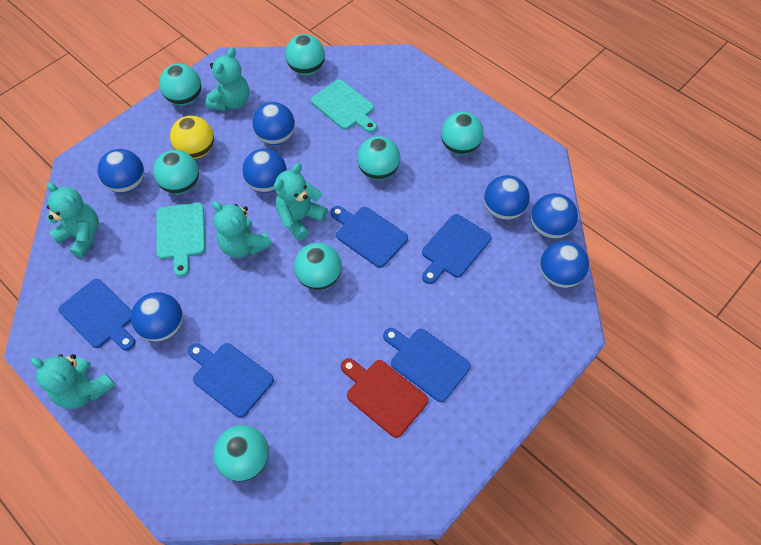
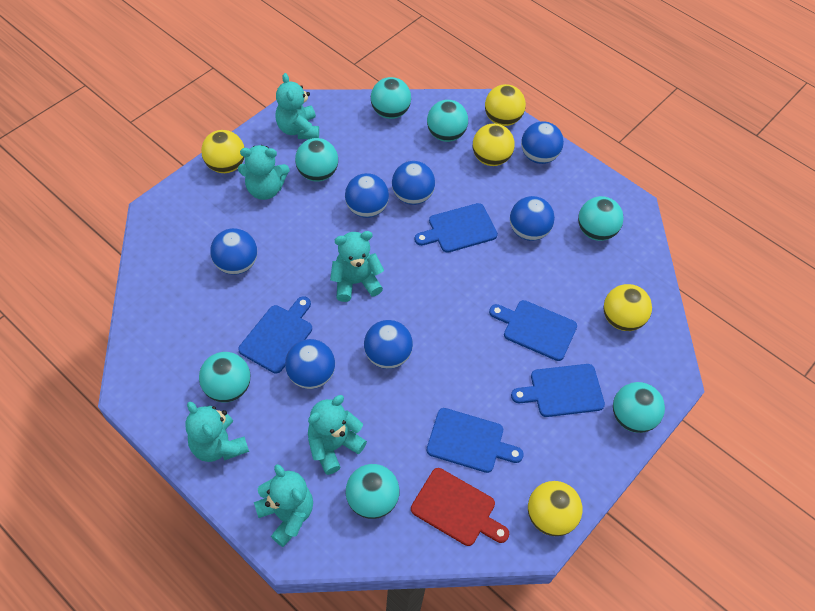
turquoise cutting board: 2 -> 0
turquoise teddy bear: 5 -> 6
yellow ball: 1 -> 5

